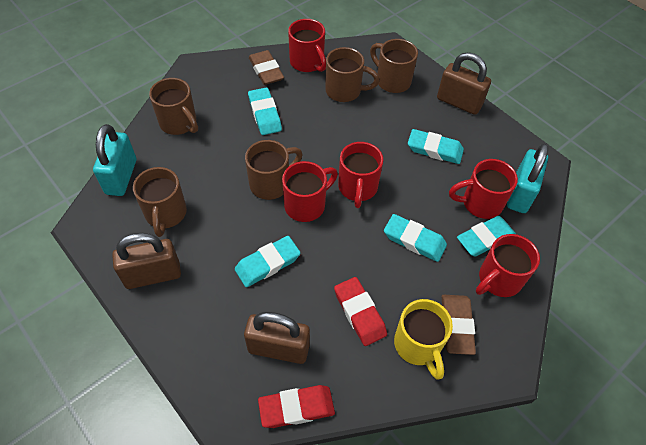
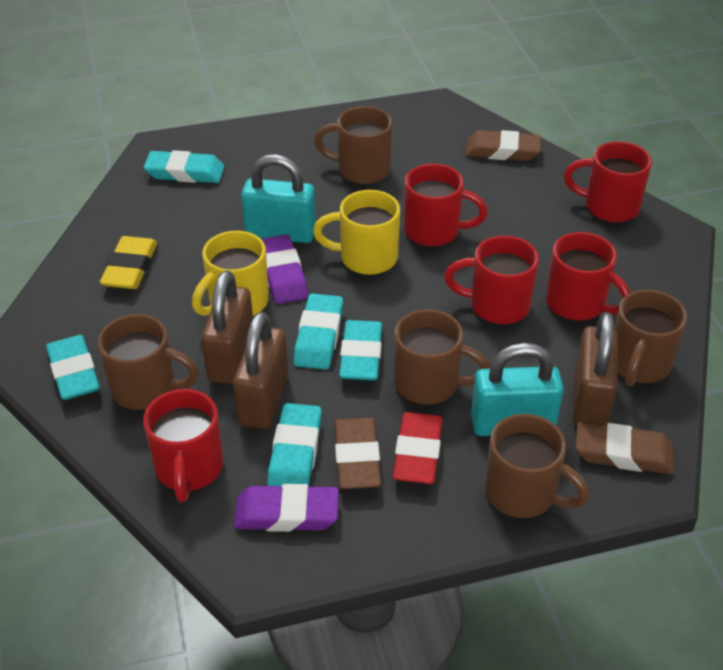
brown eraser: 2 -> 3
purple eraser: 0 -> 2
red eraser: 2 -> 1
yellow eraser: 0 -> 1
yellow mug: 1 -> 2

